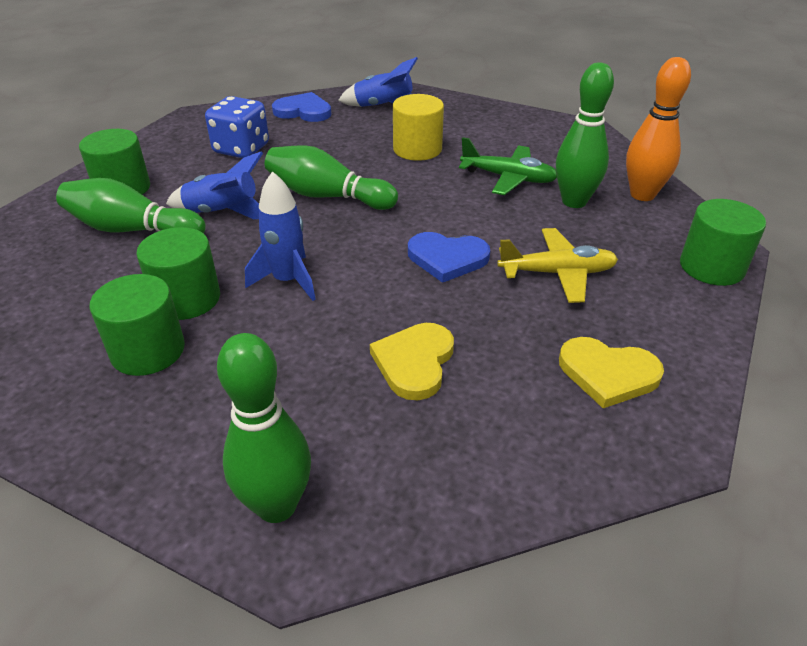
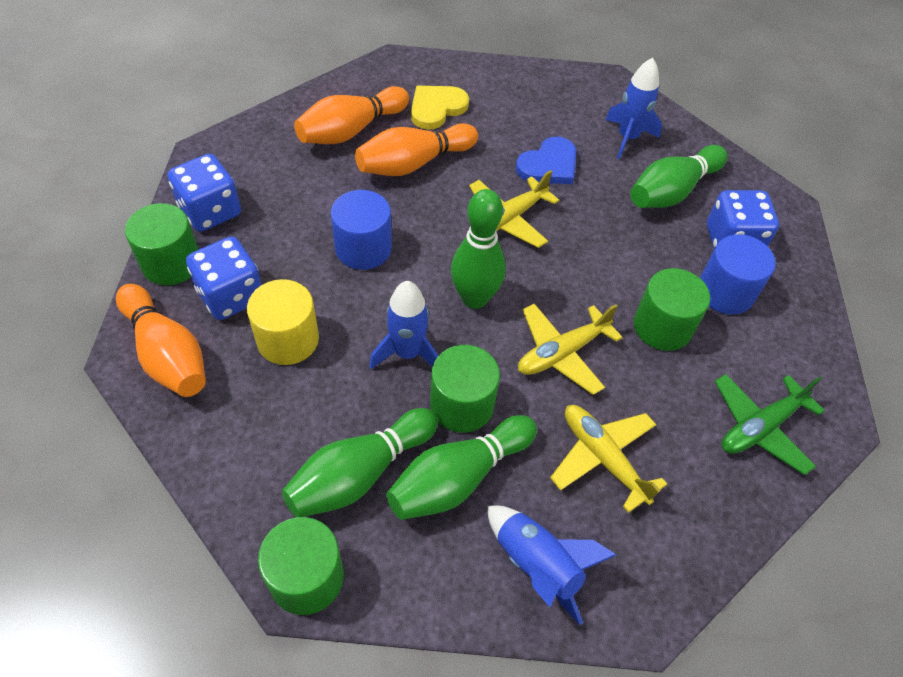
blue cylinder: 0 -> 2
blue dice: 1 -> 3
blue heart: 2 -> 1
orange bowling pin: 1 -> 3
yellow heart: 2 -> 1
yellow plane: 1 -> 3

